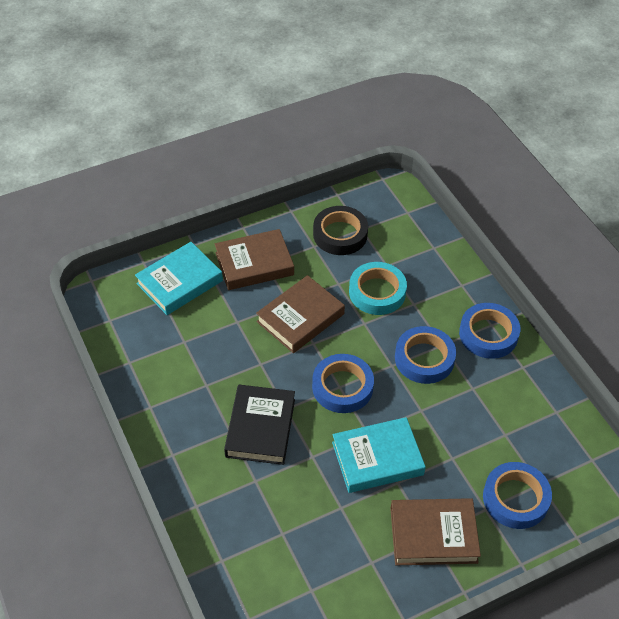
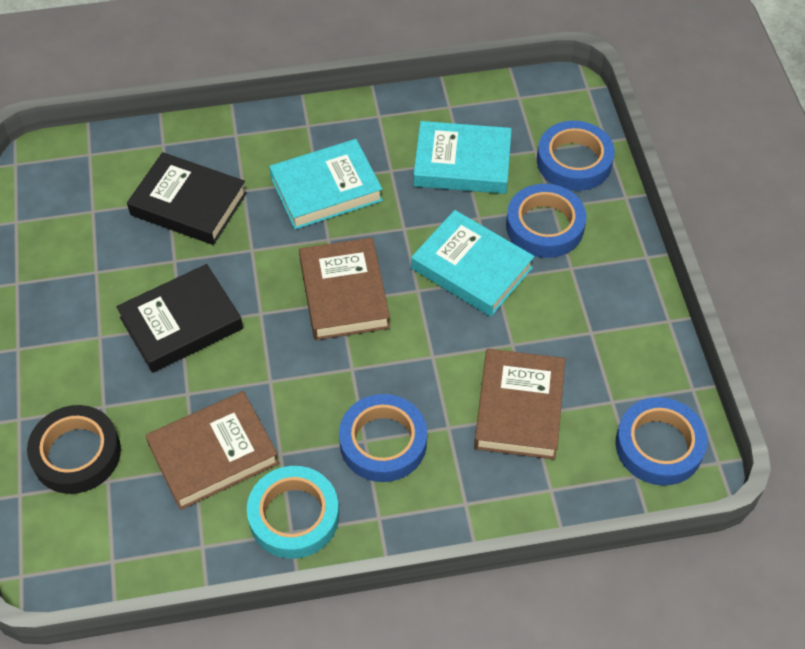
black book: 1 -> 2
turquoise book: 2 -> 3

